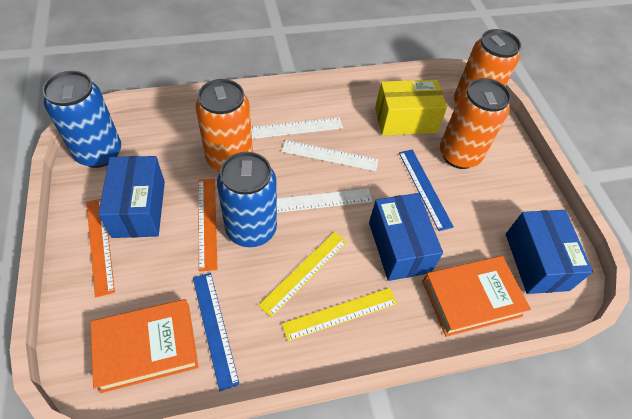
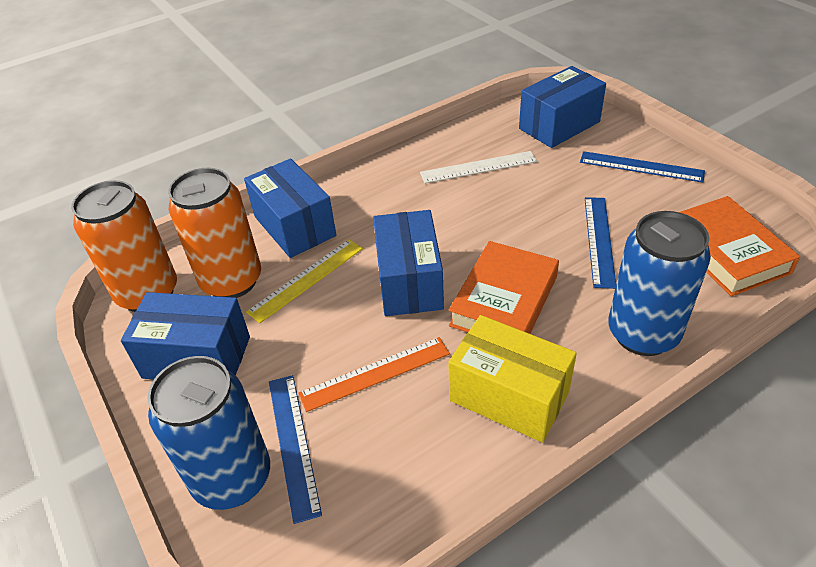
blue box: 3 -> 4
blue ruler: 2 -> 3
orange can: 3 -> 2
orange ruler: 2 -> 1
white ruler: 3 -> 1
yellow ruler: 2 -> 1

